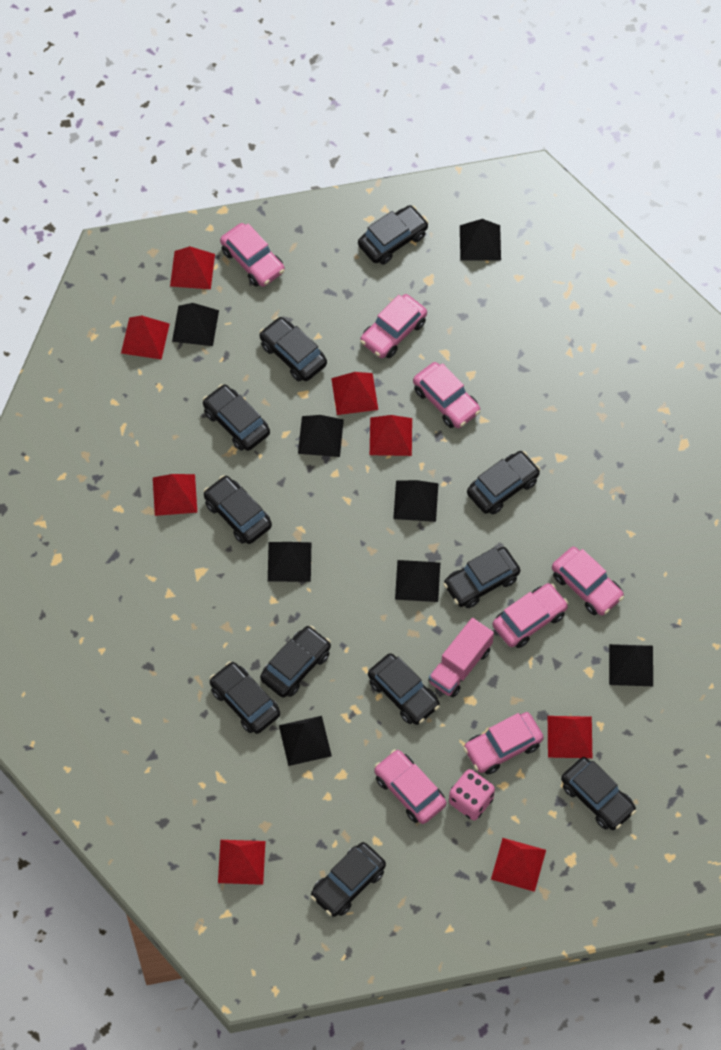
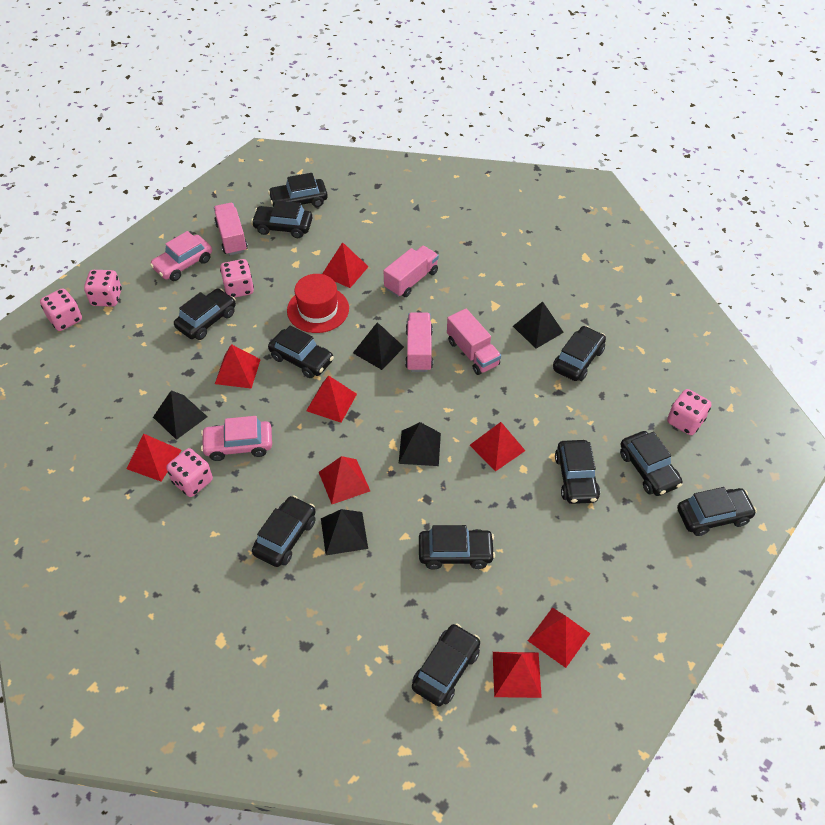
black pyramid: 8 -> 5
pink car: 7 -> 2
pink dice: 1 -> 5
pink truck: 1 -> 4
red hat: 0 -> 1

